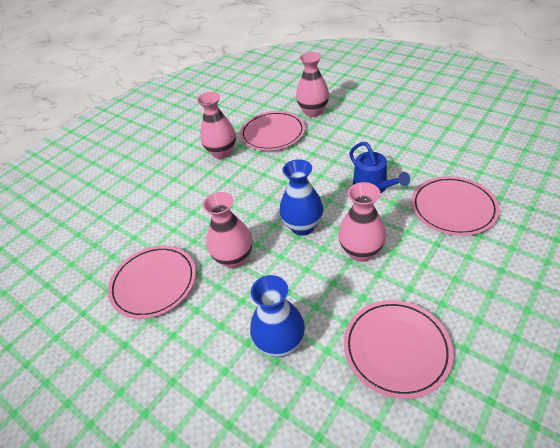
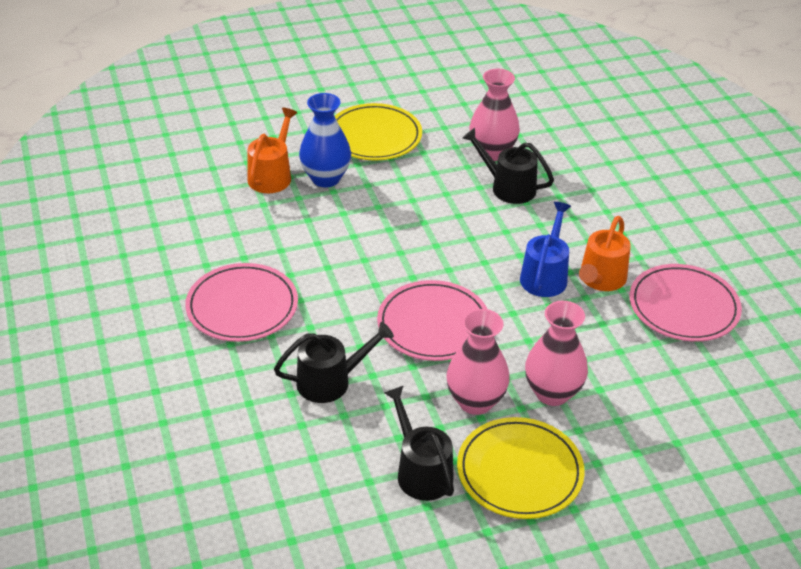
black watering can: 0 -> 3
blue vase: 2 -> 1
orange watering can: 0 -> 2
pink plate: 4 -> 3
pink vase: 4 -> 3
yellow plate: 0 -> 2

